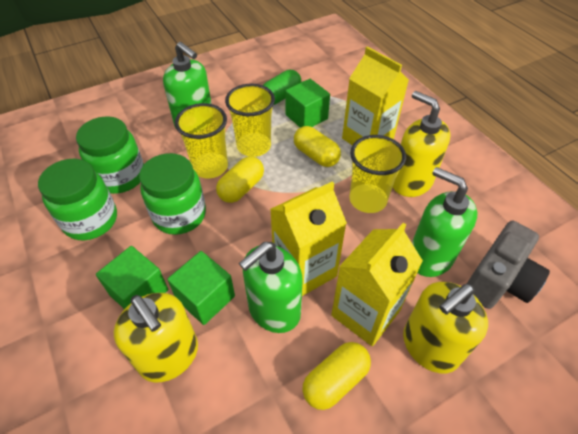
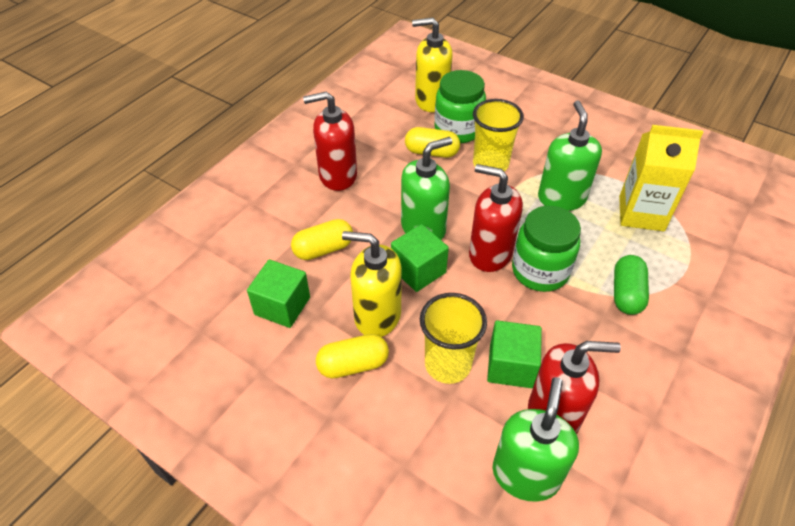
green jar: 3 -> 2
grey camera: 1 -> 0
red soap dispenser: 0 -> 3
yellow carton: 3 -> 1
yellow cup: 3 -> 2
yellow soap dispenser: 3 -> 2

